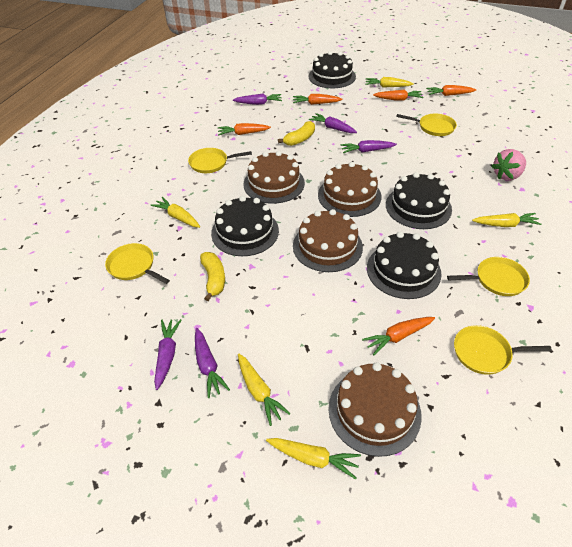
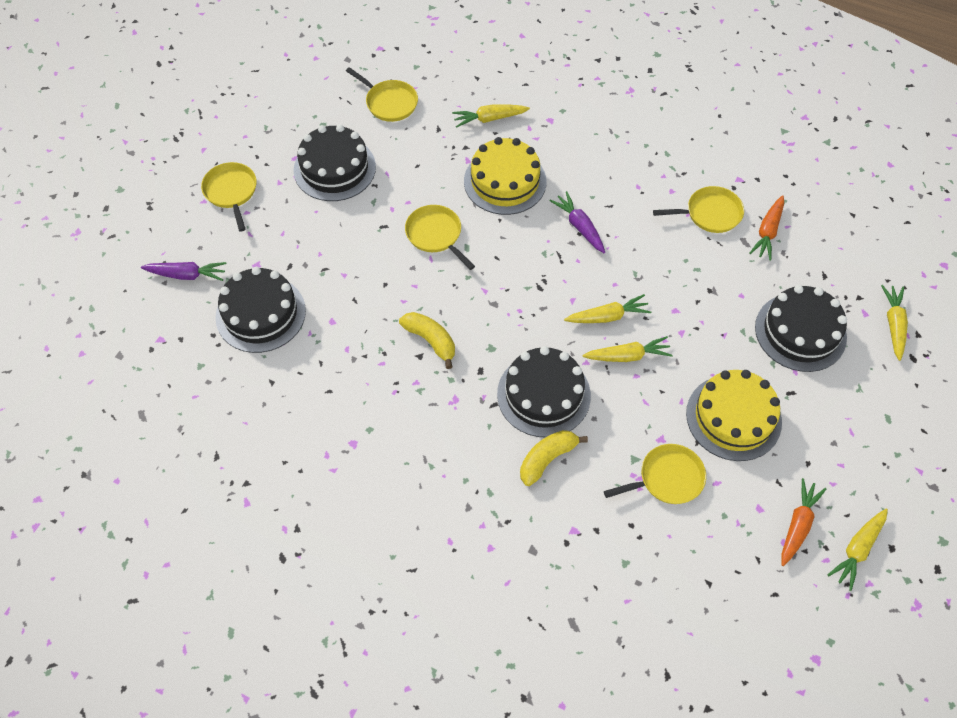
brown cake: 4 -> 0
orange carrot: 5 -> 2
pink strawberry: 1 -> 0
purple carrot: 5 -> 2
yellow cake: 0 -> 2

